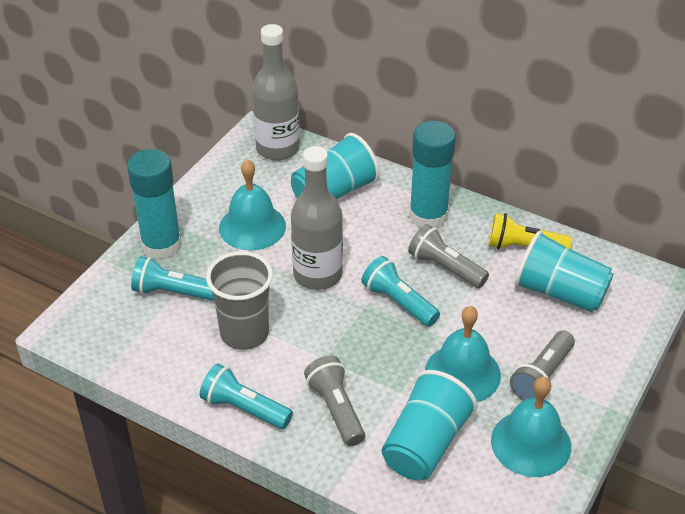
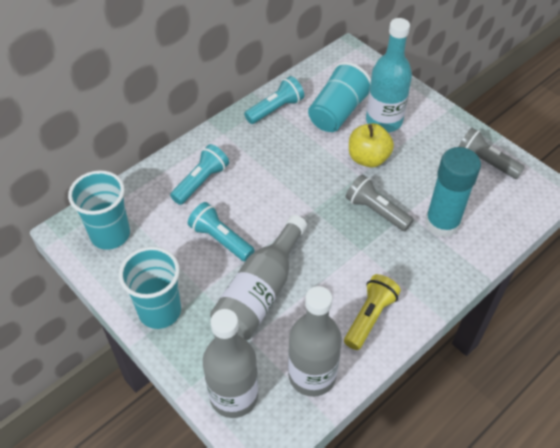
grey bottle: 2 -> 3
grey cup: 1 -> 0
grey flashlight: 3 -> 2
turquoise bell: 3 -> 0
turquoise bottle: 0 -> 1
turquoise glue stick: 2 -> 1
yellow apple: 0 -> 1

